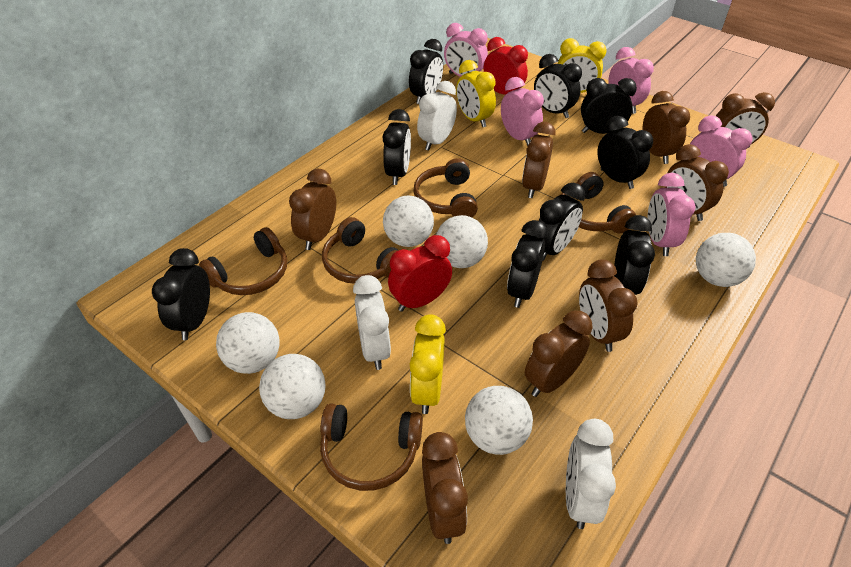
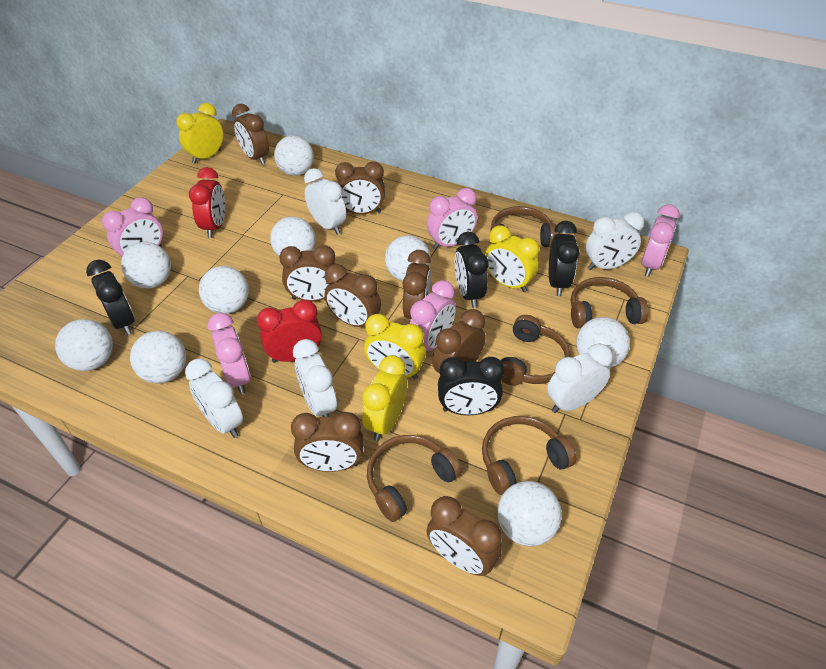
black clock: 9 -> 4
white ball: 6 -> 9
white clock: 3 -> 5
yellow clock: 3 -> 4

